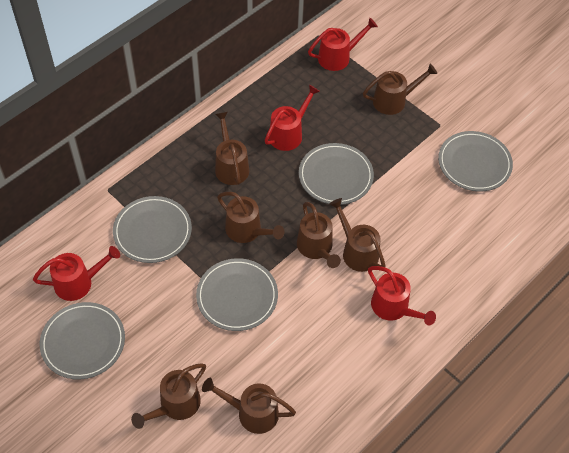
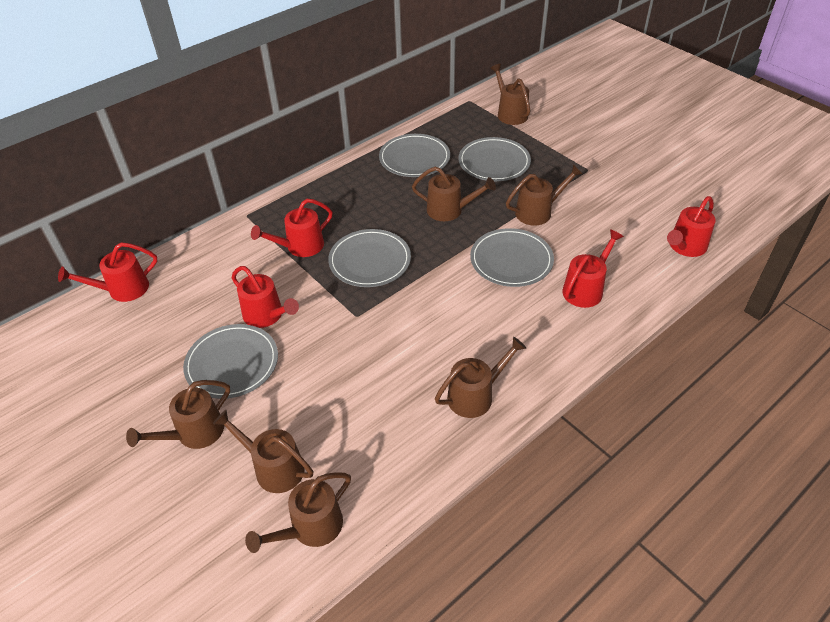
red watering can: 4 -> 5

